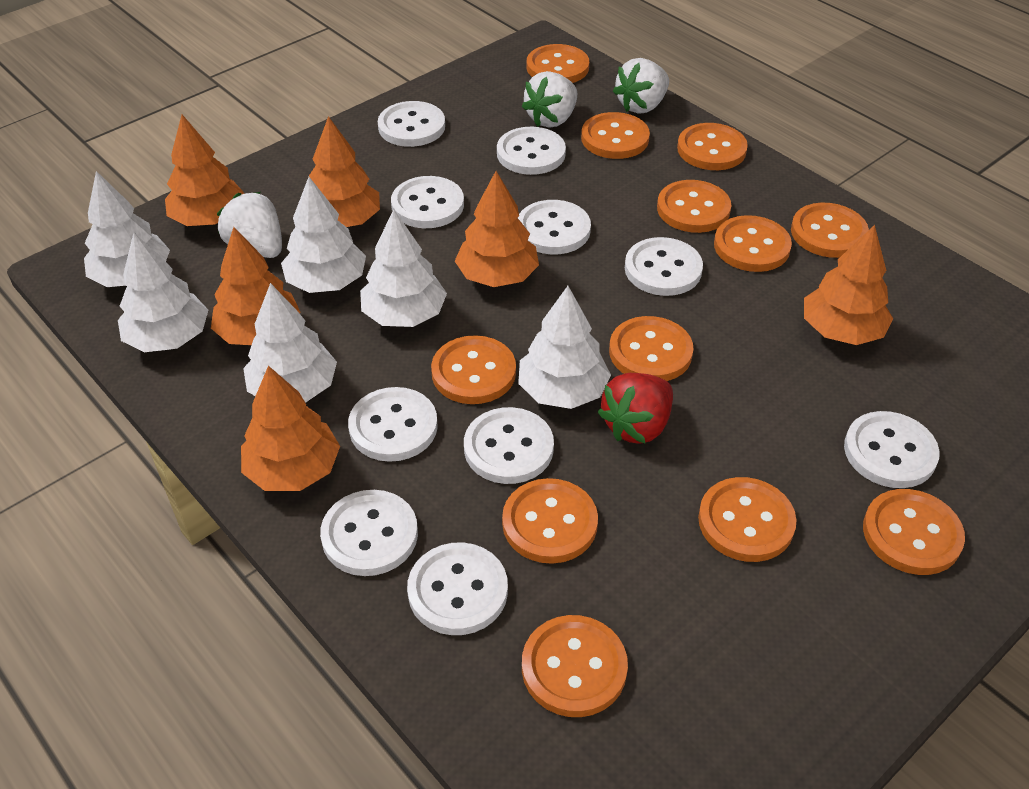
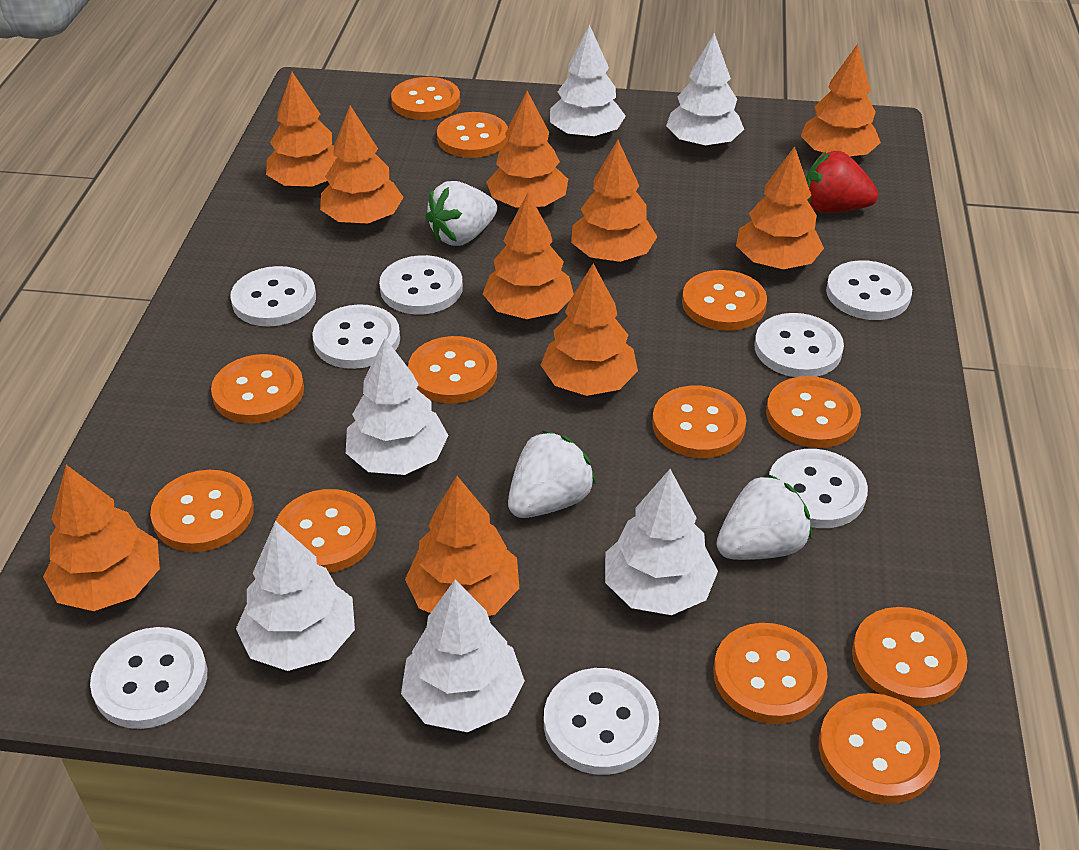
orange tree: 6 -> 10
white button: 10 -> 8

